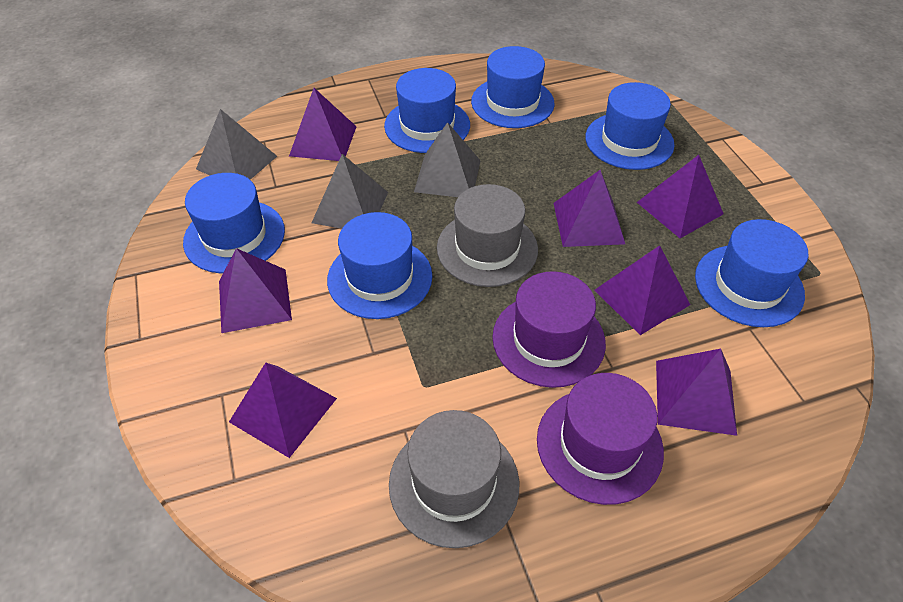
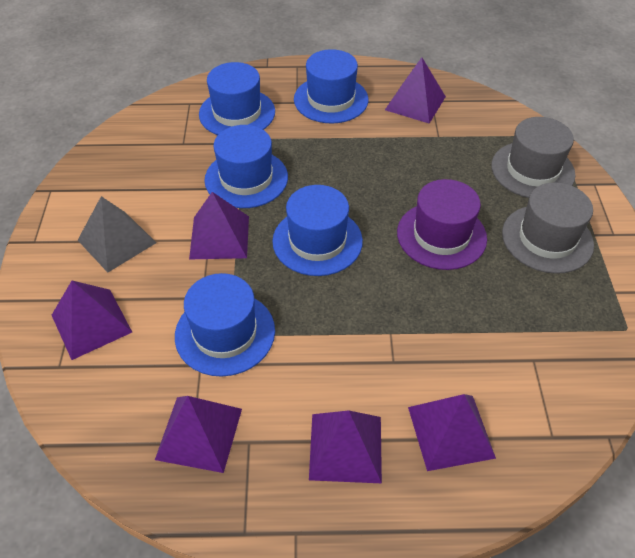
blue hat: 6 -> 5
grey pyramid: 3 -> 1
purple hat: 2 -> 1
purple pyramid: 7 -> 6

